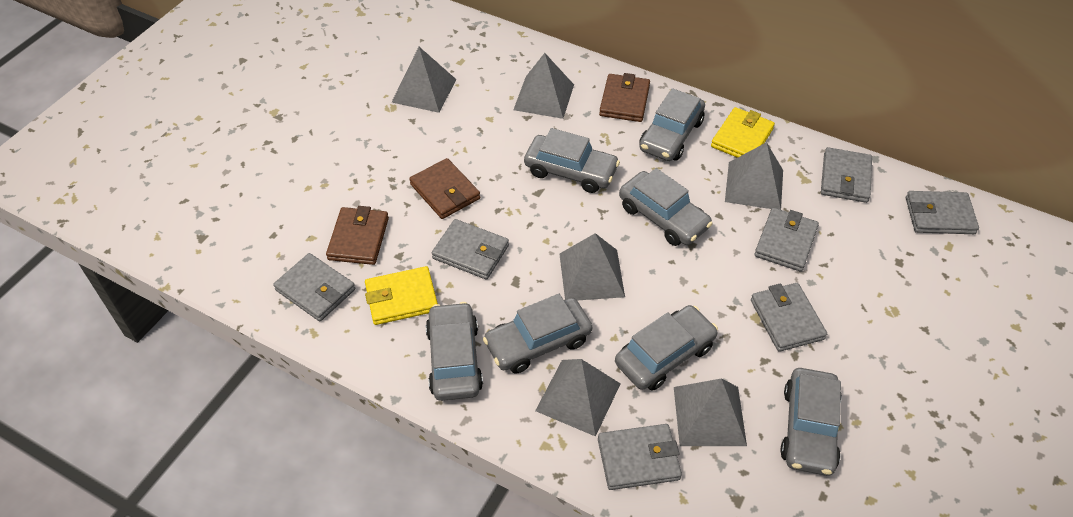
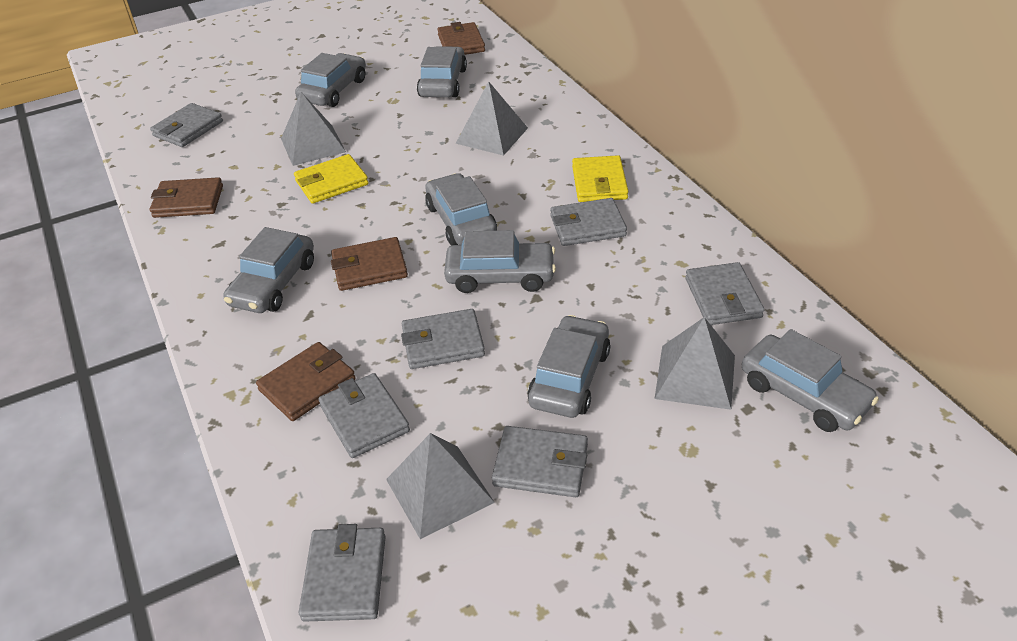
brown wallet: 3 -> 4
grey pyramid: 6 -> 4

